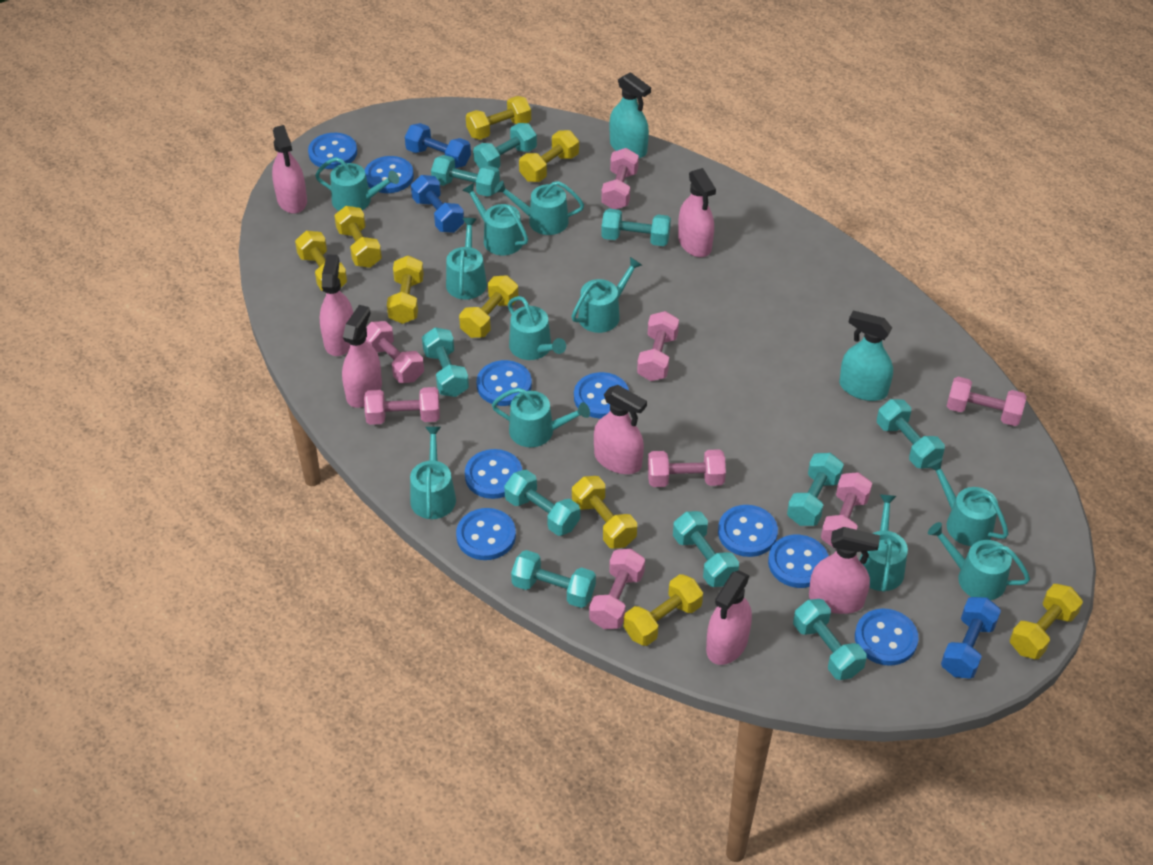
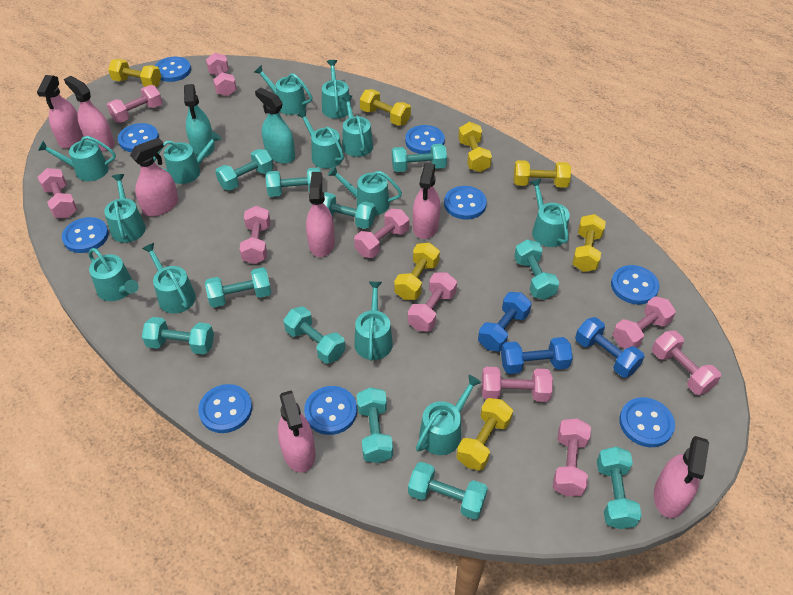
pink dumbbell: 8 -> 10
turquoise dumbbell: 10 -> 11
turquoise watering can: 11 -> 13
yellow dumbbell: 9 -> 7

